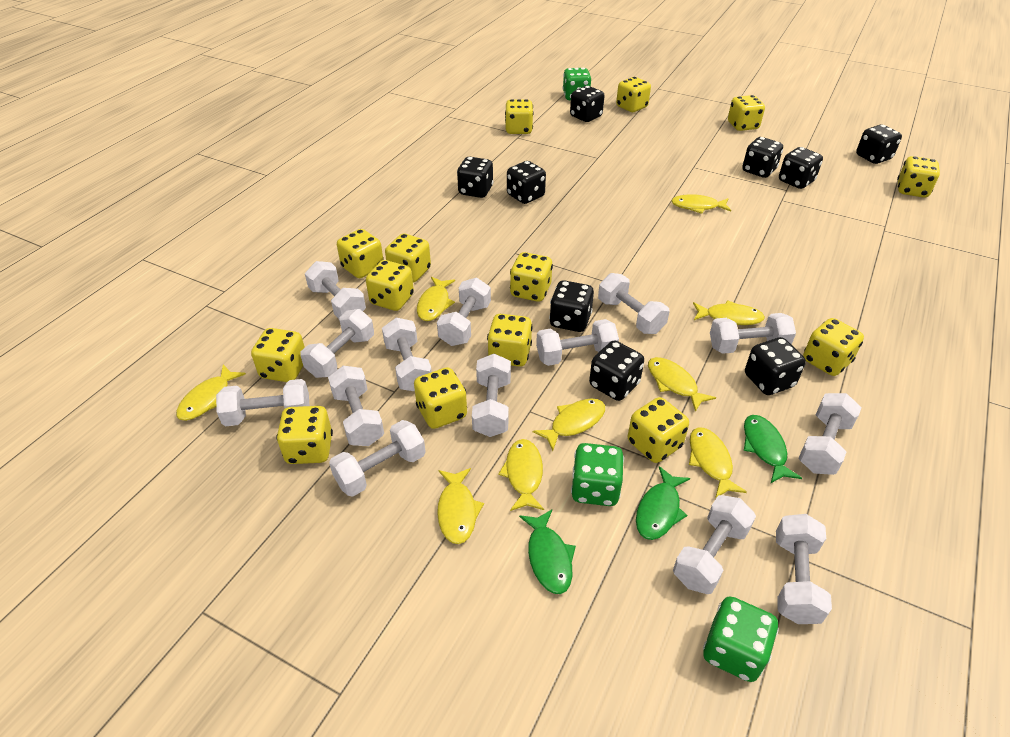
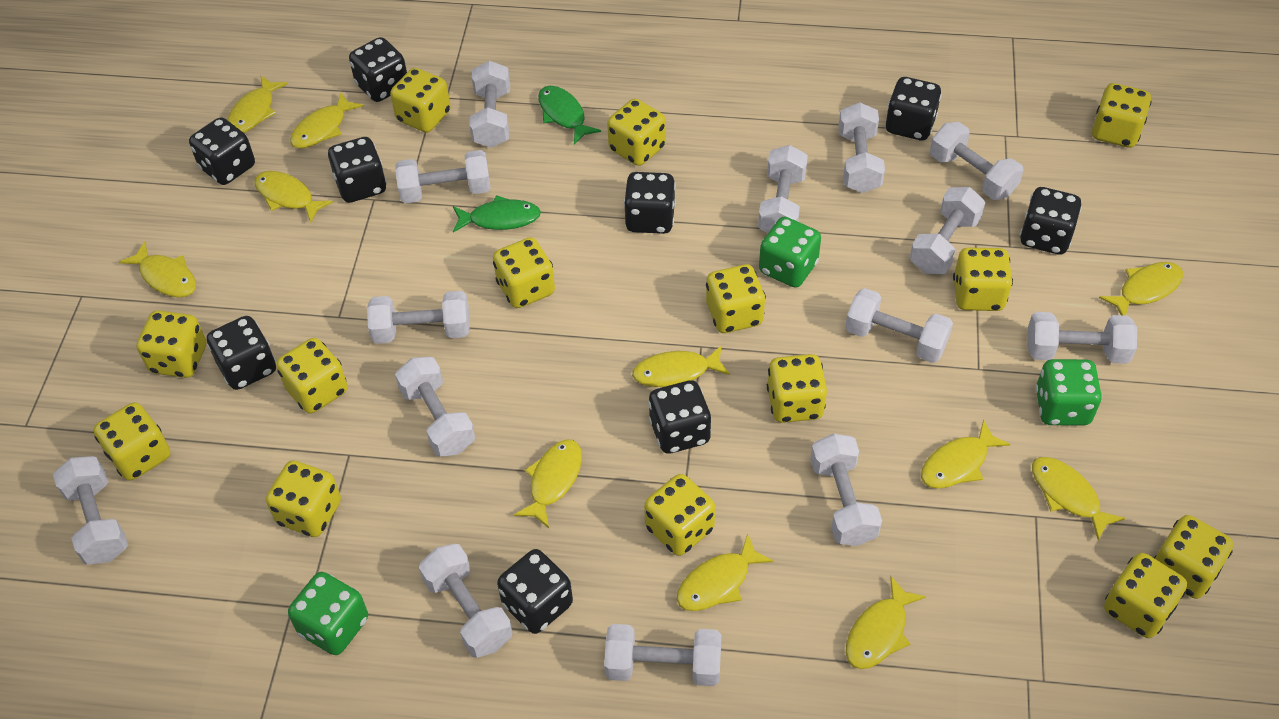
green fish: 3 -> 2
yellow fish: 9 -> 11

